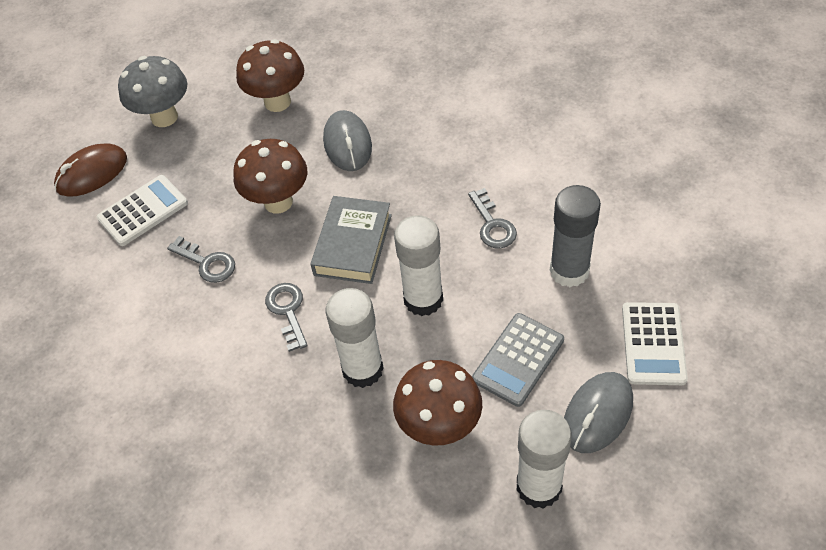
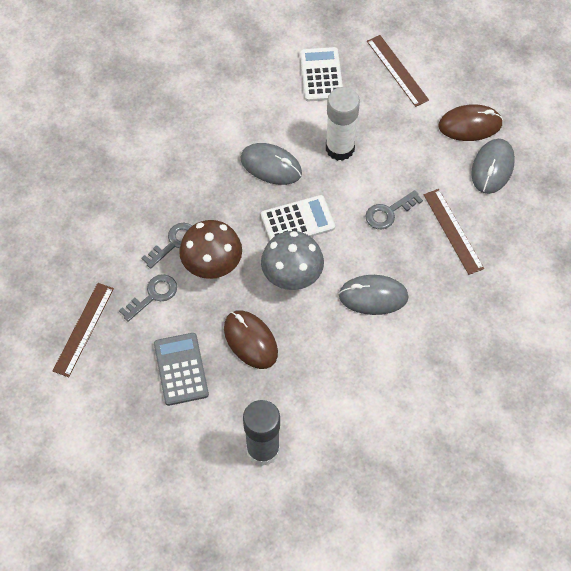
brown mouse: 1 -> 2
brown mushroom: 3 -> 1
brown ruler: 0 -> 3
grey book: 1 -> 0
grey mouse: 2 -> 3
white glue stick: 3 -> 1

